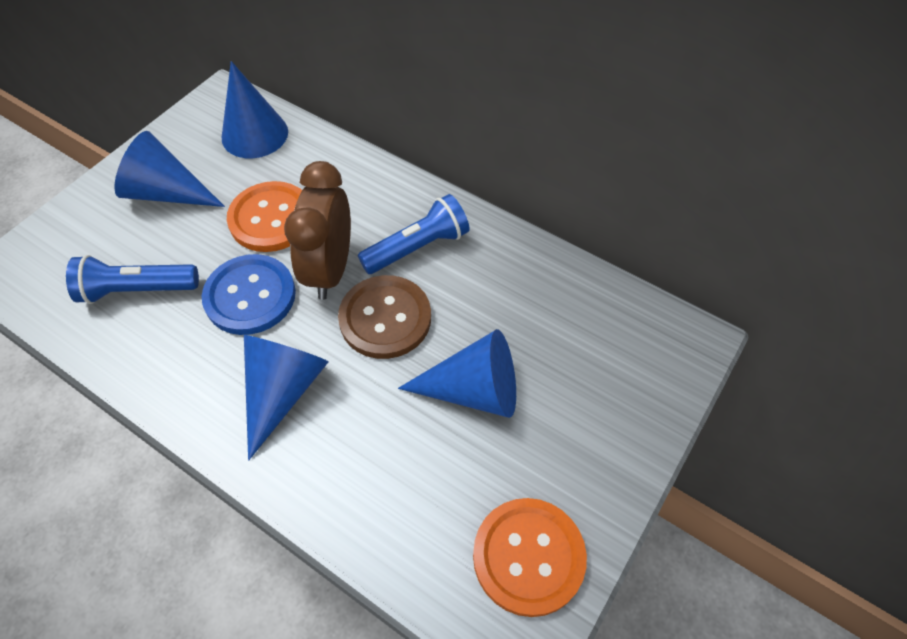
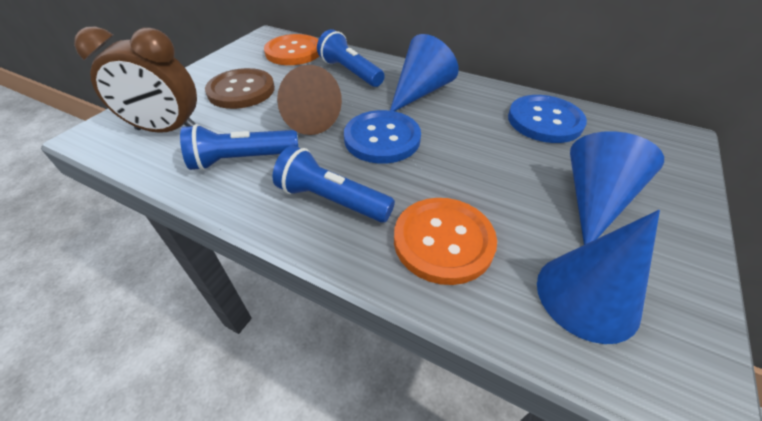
blue button: 1 -> 2
blue cone: 4 -> 3
blue flashlight: 2 -> 3
brown cone: 0 -> 1

